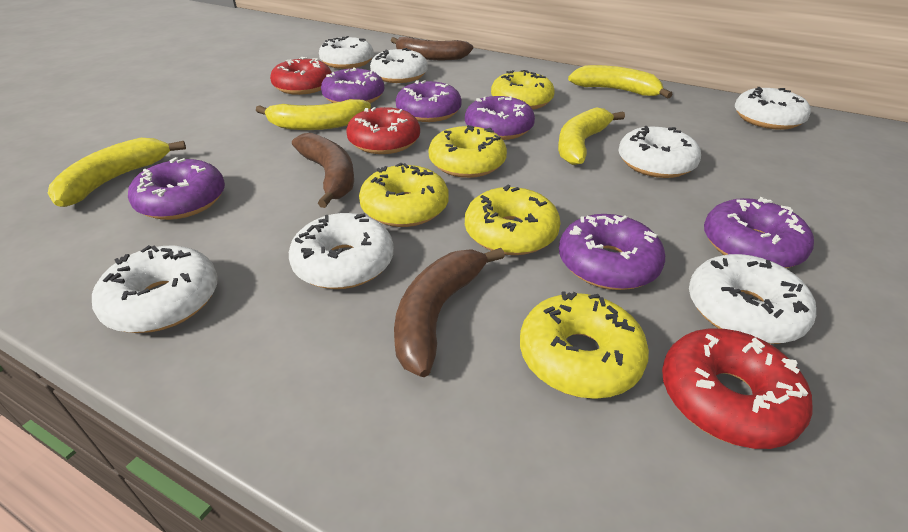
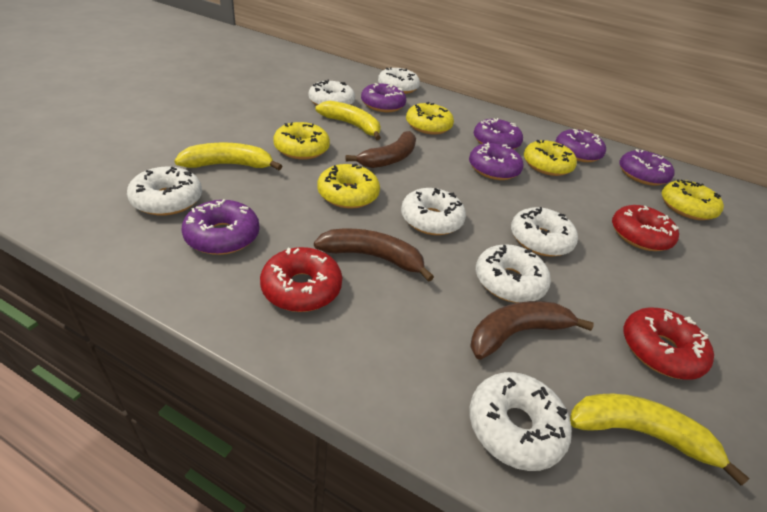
yellow banana: 4 -> 3

